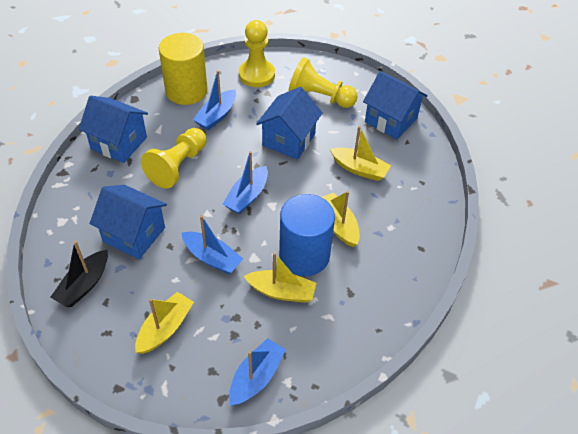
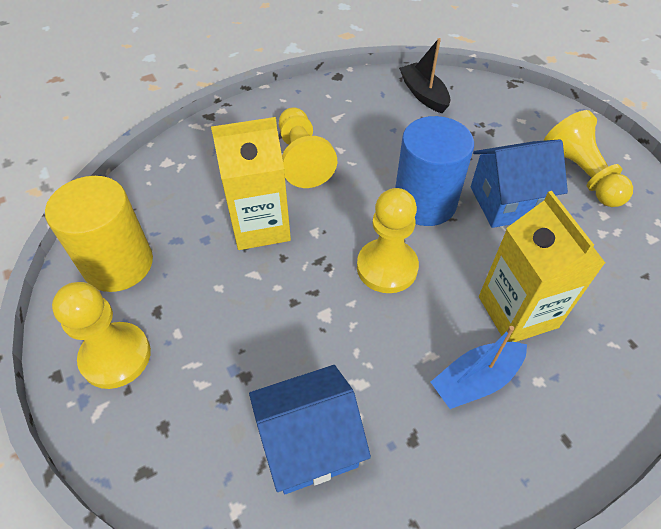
blue boat: 4 -> 1
blue house: 4 -> 2
yellow boat: 4 -> 0
yellow carton: 0 -> 2
yellow pawn: 3 -> 4

